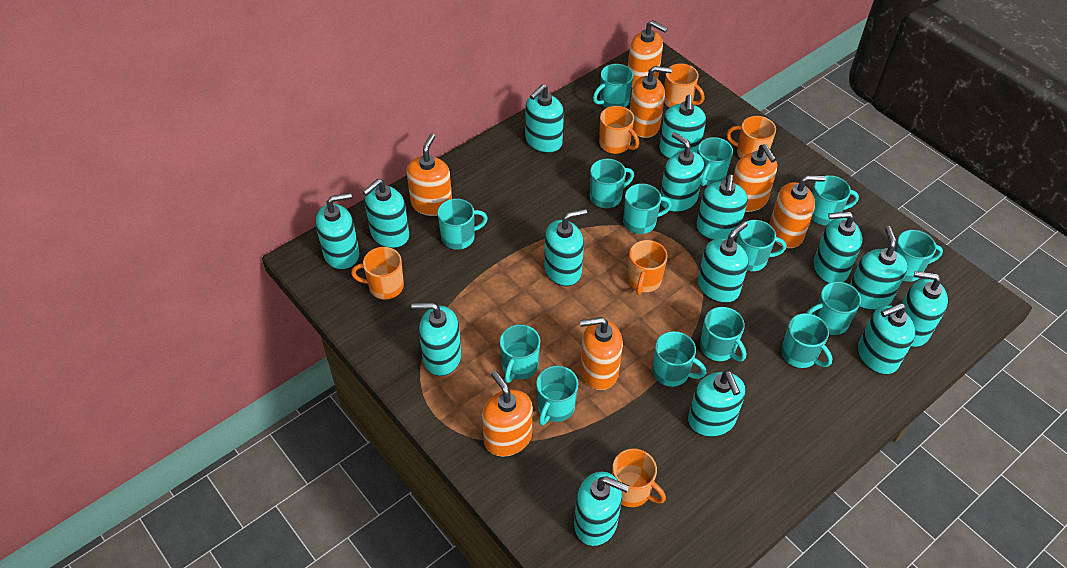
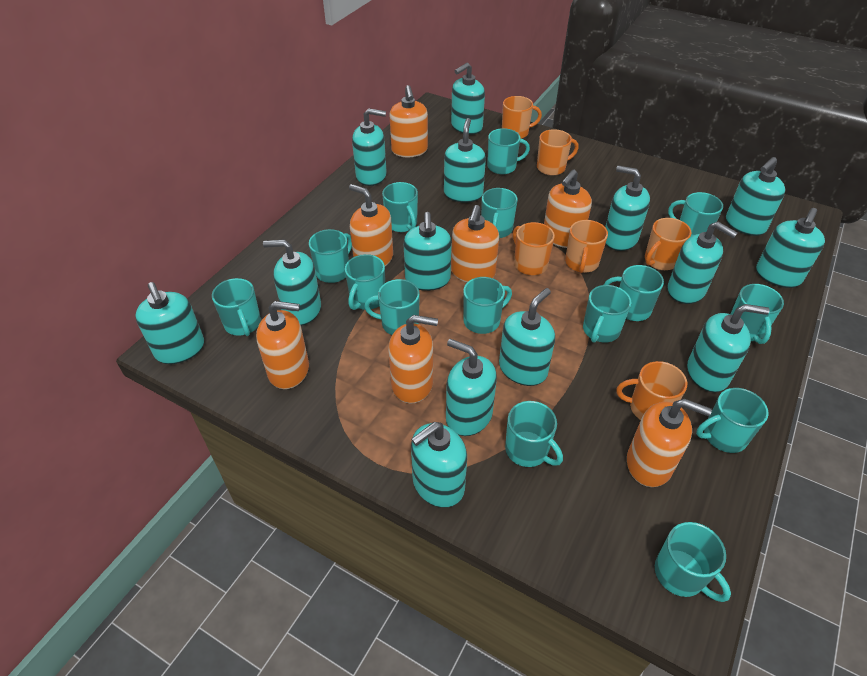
turquoise mug: 14 -> 15
turquoise soap dispenser: 15 -> 14

